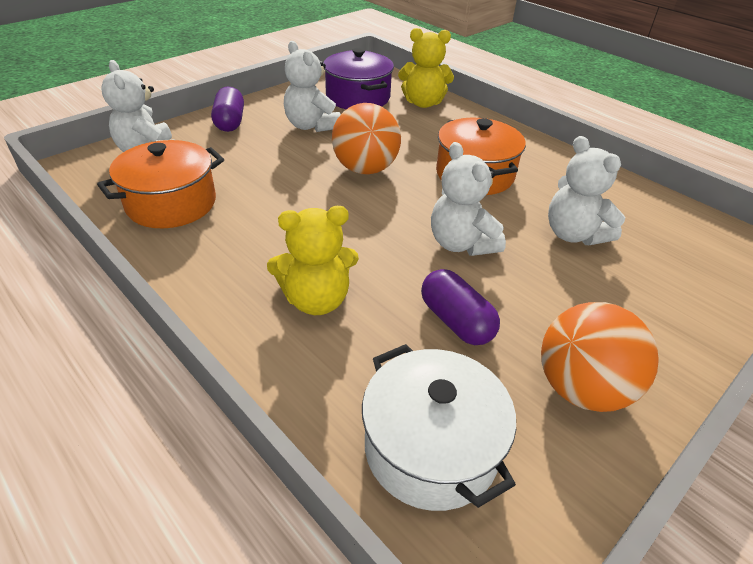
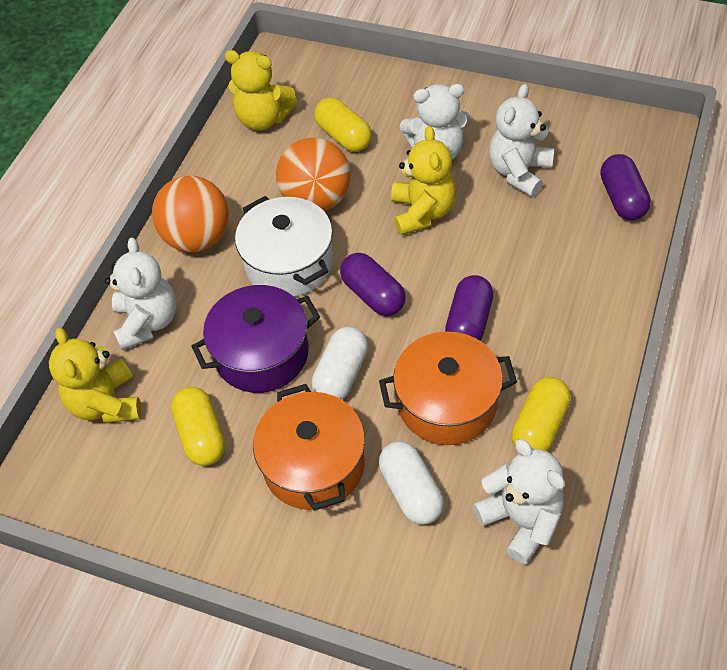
purple capsule: 2 -> 3
white capsule: 0 -> 2
yellow capsule: 0 -> 3
yellow teddy bear: 2 -> 3

